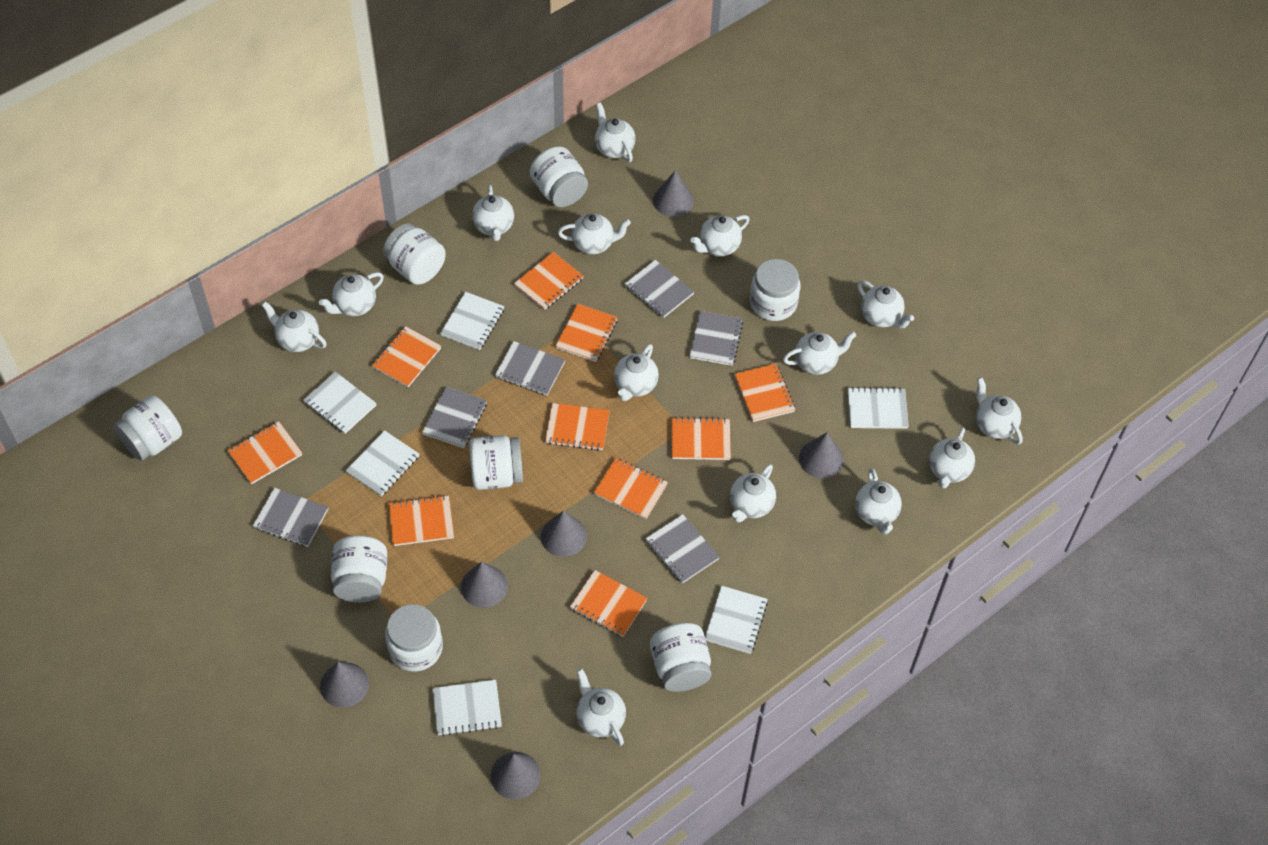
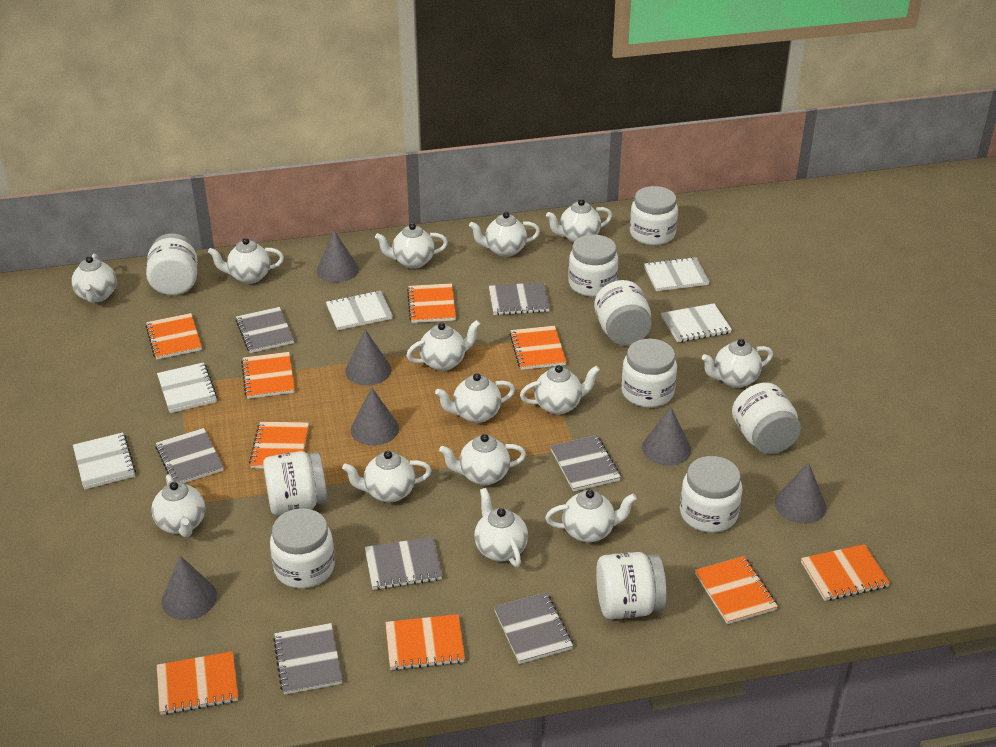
grey notebook: 6 -> 7
orange notebook: 10 -> 9
white jar: 8 -> 10
white notebook: 6 -> 5

